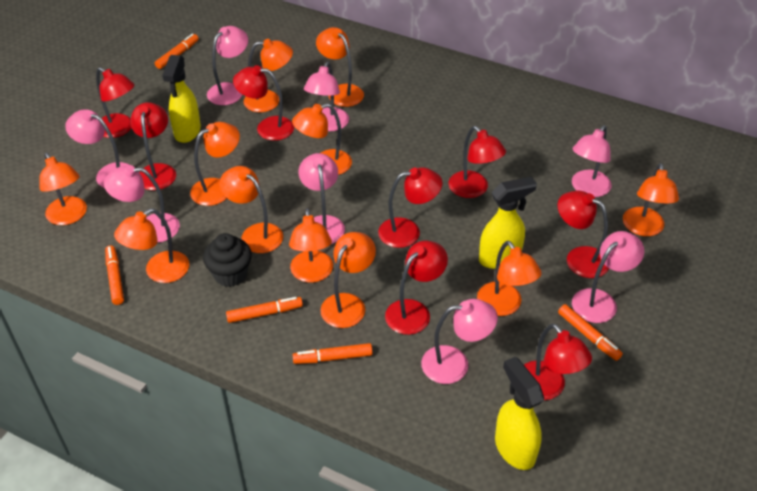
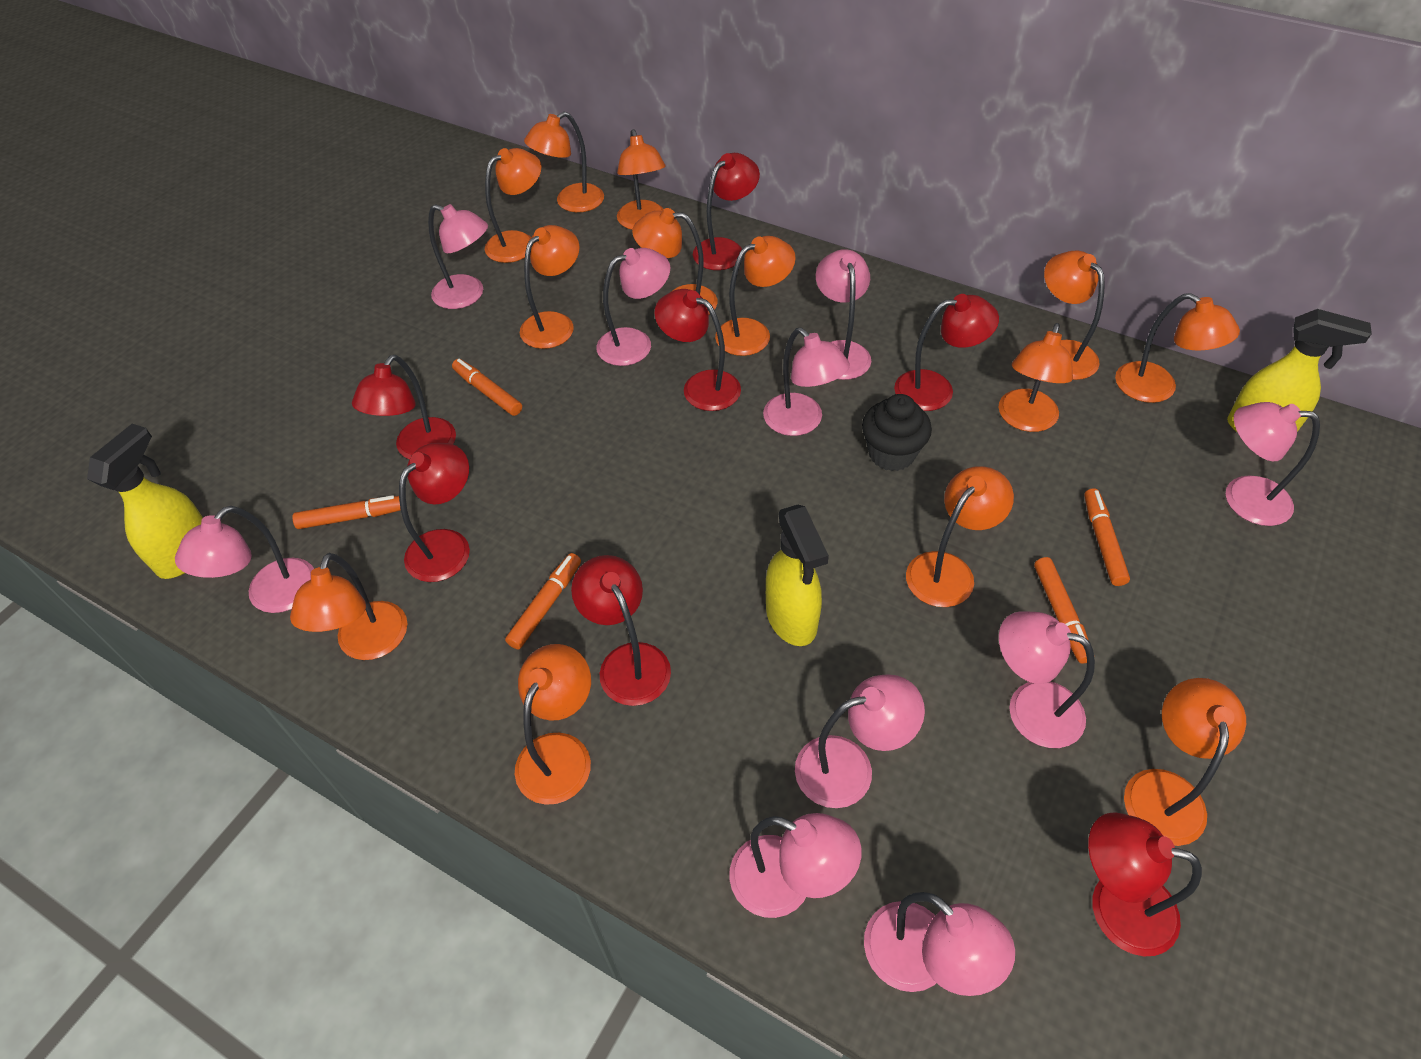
orange lamp: 11 -> 13
pink lamp: 8 -> 10
red lamp: 8 -> 7

